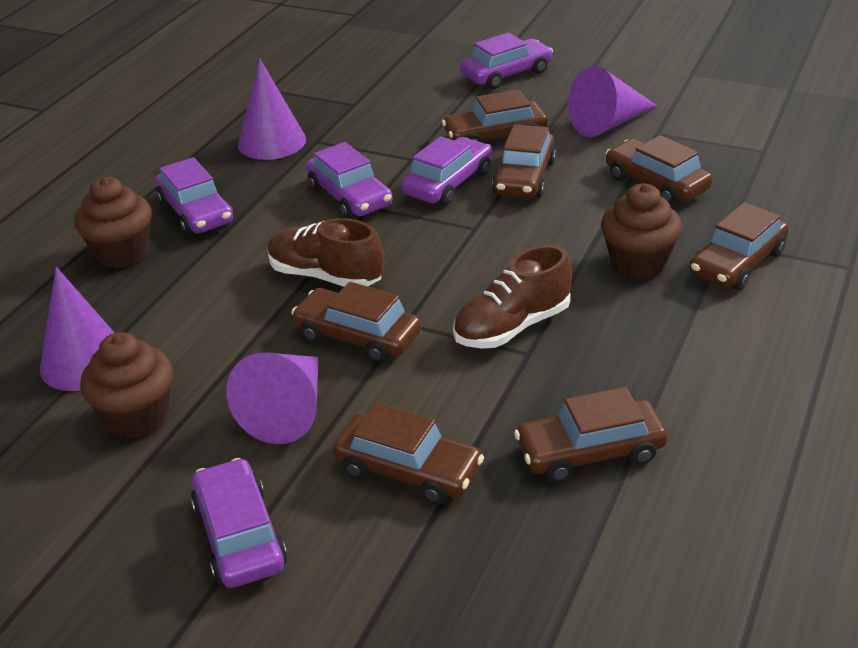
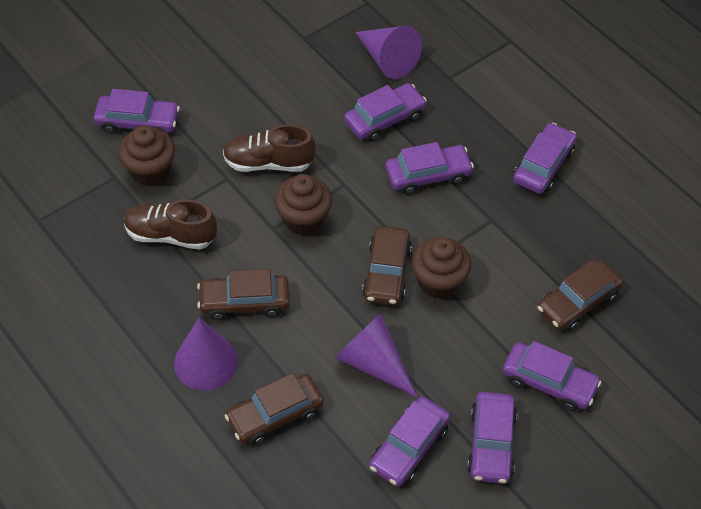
brown car: 7 -> 4
purple car: 5 -> 7
purple cone: 4 -> 3

